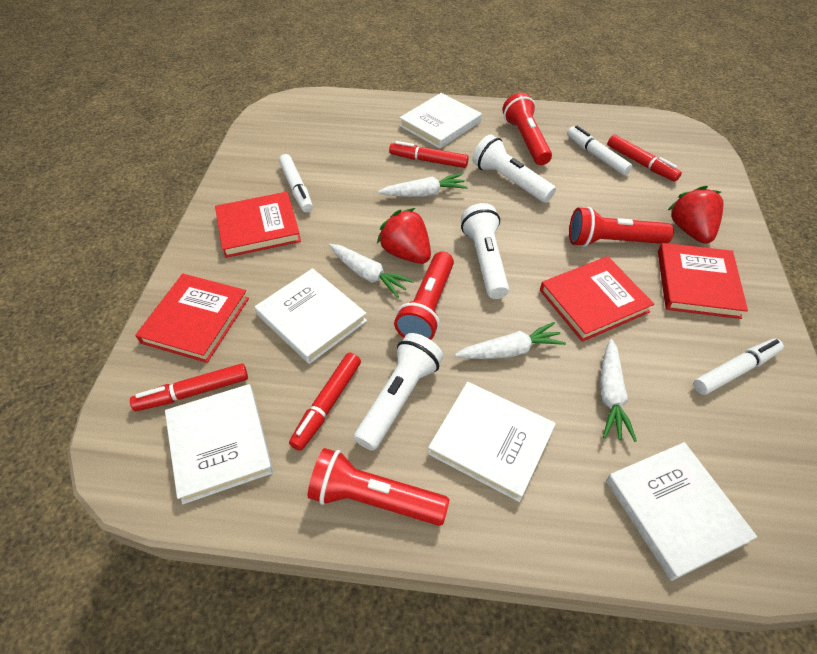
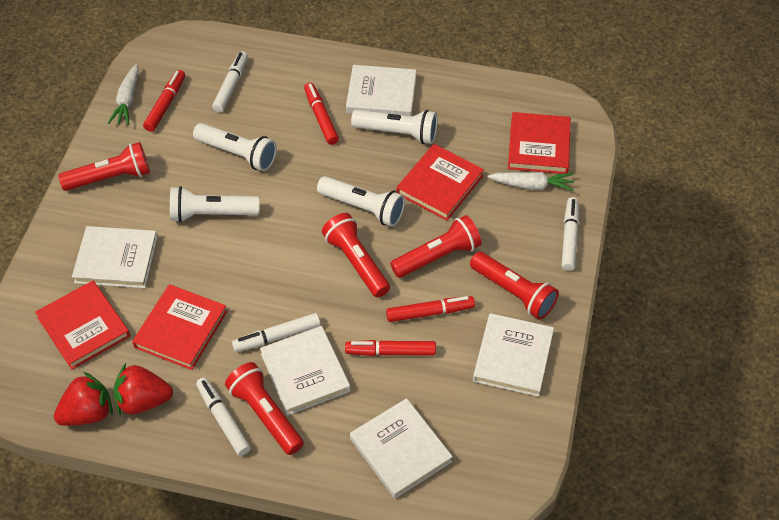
red flashlight: 4 -> 5
white carrot: 4 -> 2
white flashlight: 3 -> 4
white marker: 3 -> 4

